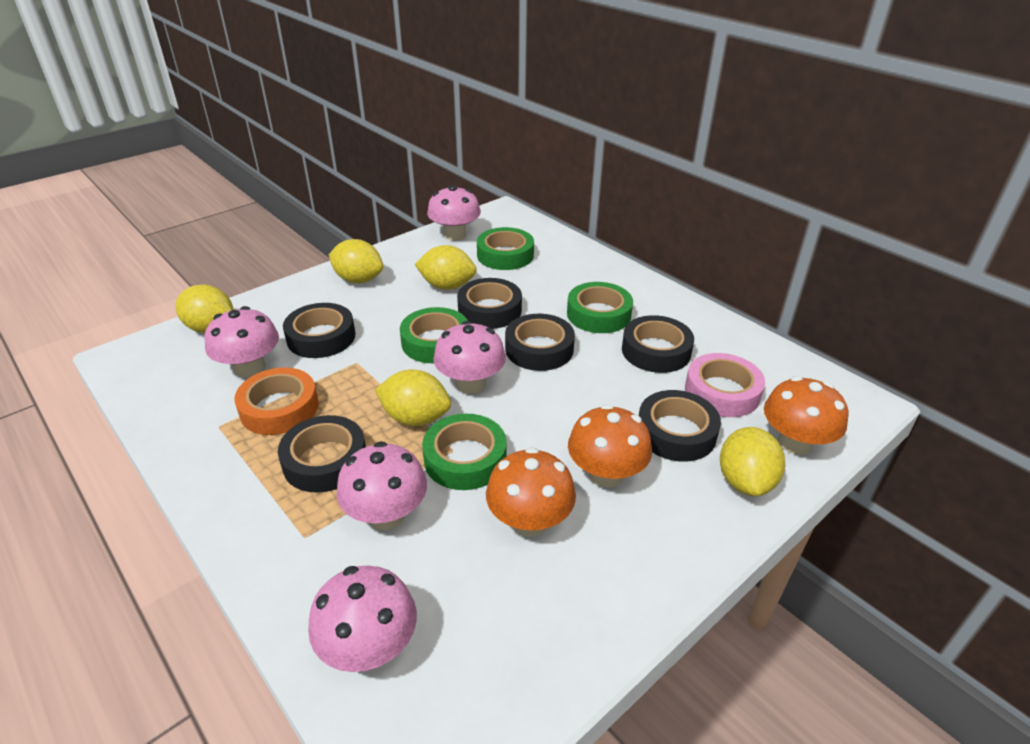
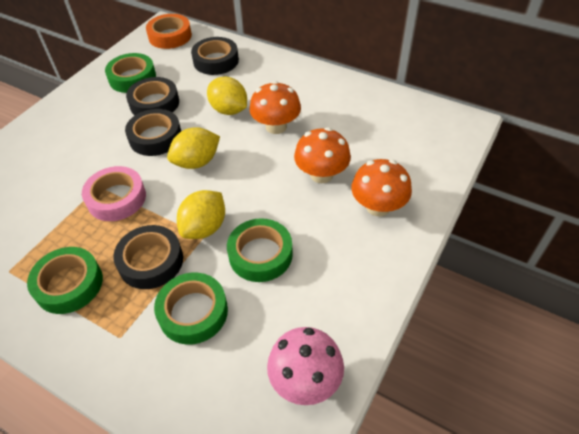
black tape: 6 -> 4
pink mushroom: 5 -> 1
yellow lemon: 5 -> 3

